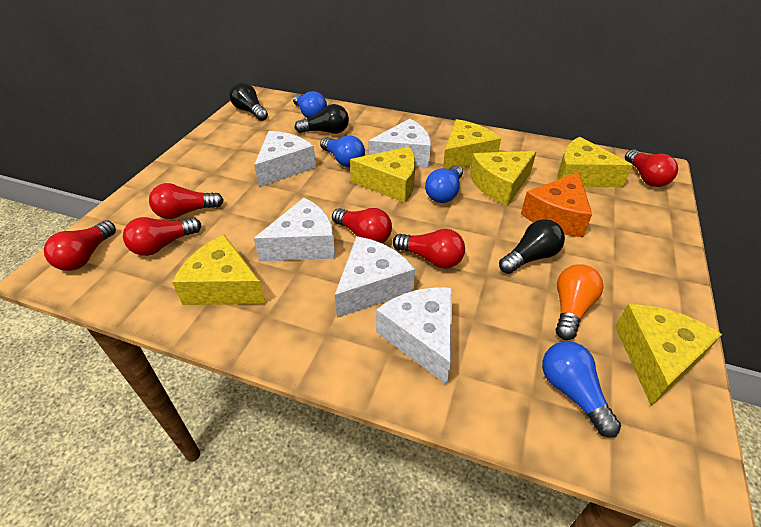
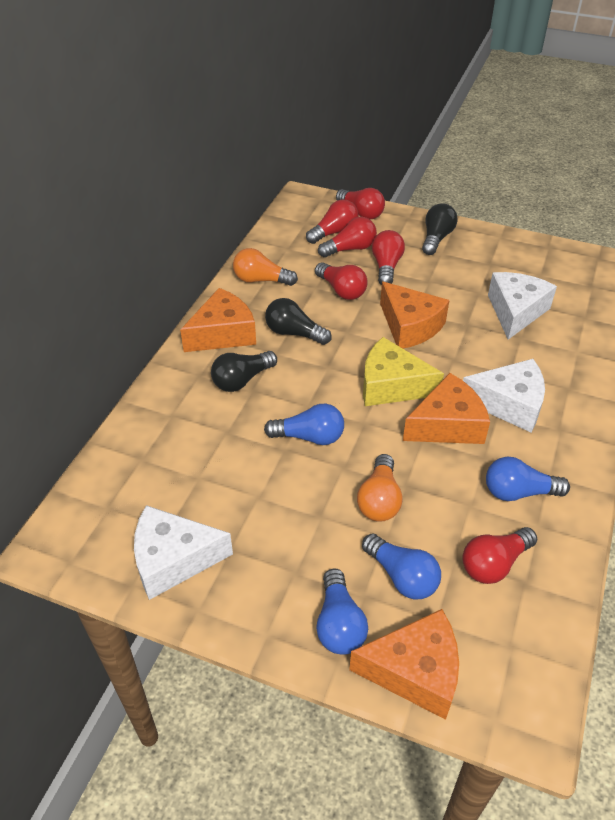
orange cheese: 1 -> 4
orange light bulb: 1 -> 2
white cheese: 5 -> 3
yellow cheese: 6 -> 1

